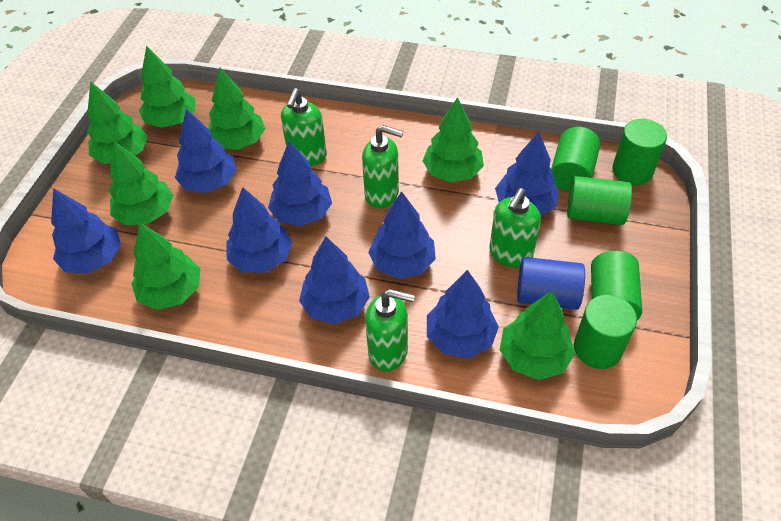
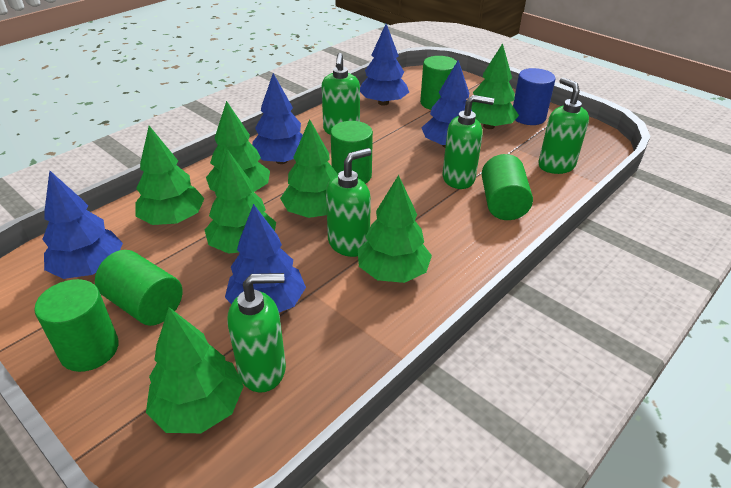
blue tree: 8 -> 5
green soap dispenser: 4 -> 5

